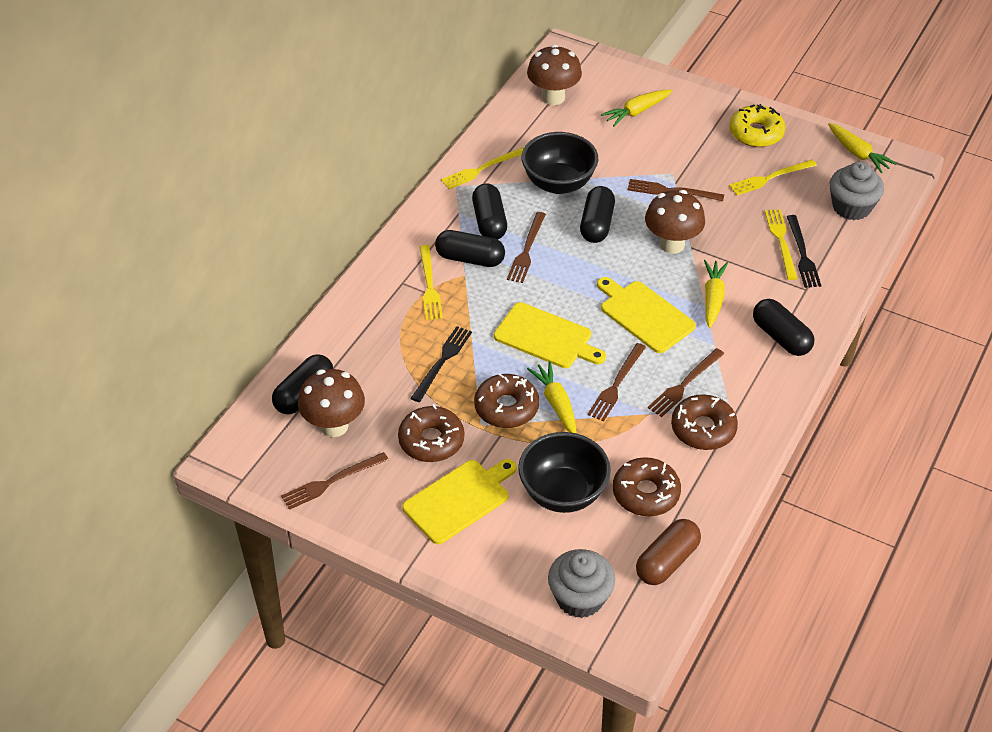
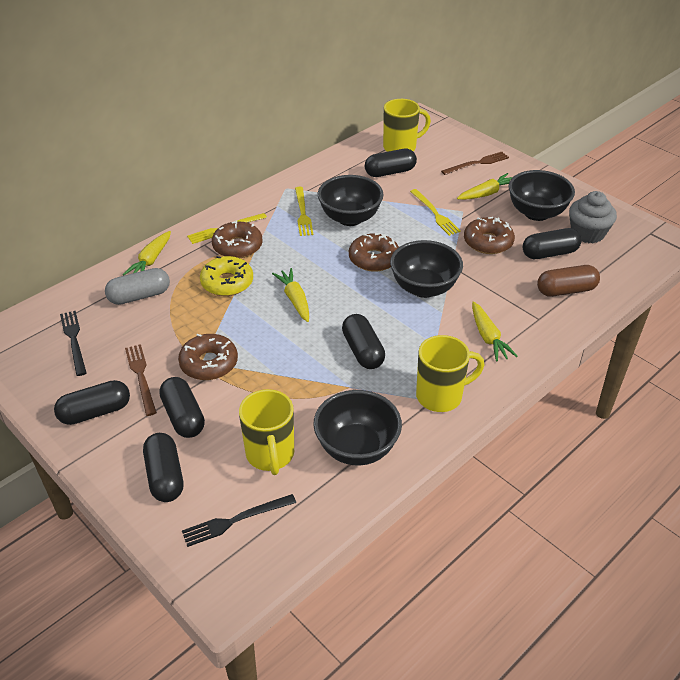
black bowl: 2 -> 4
black capsule: 5 -> 6
brown fork: 5 -> 2
brown mushroom: 3 -> 0
grey capsule: 0 -> 1
grey cupcake: 2 -> 1
yellow cutting board: 3 -> 0
yellow fork: 4 -> 3
yellow mug: 0 -> 3

